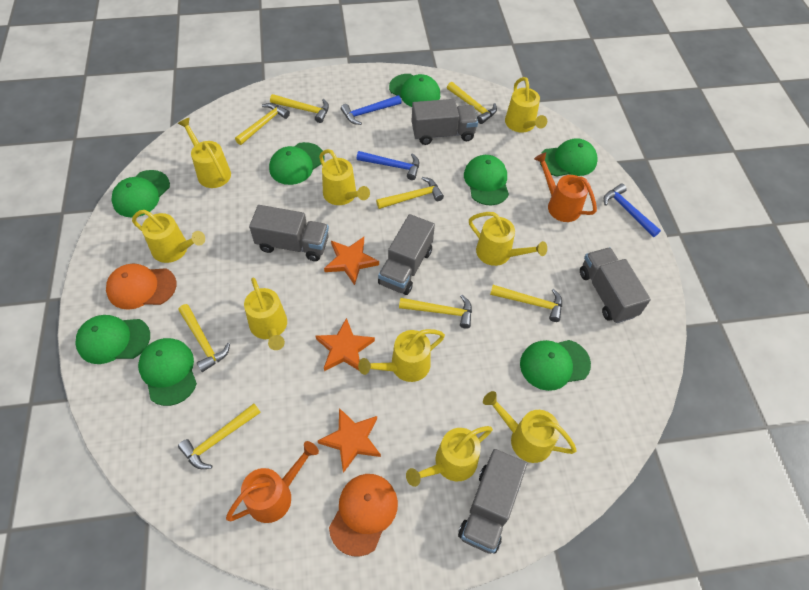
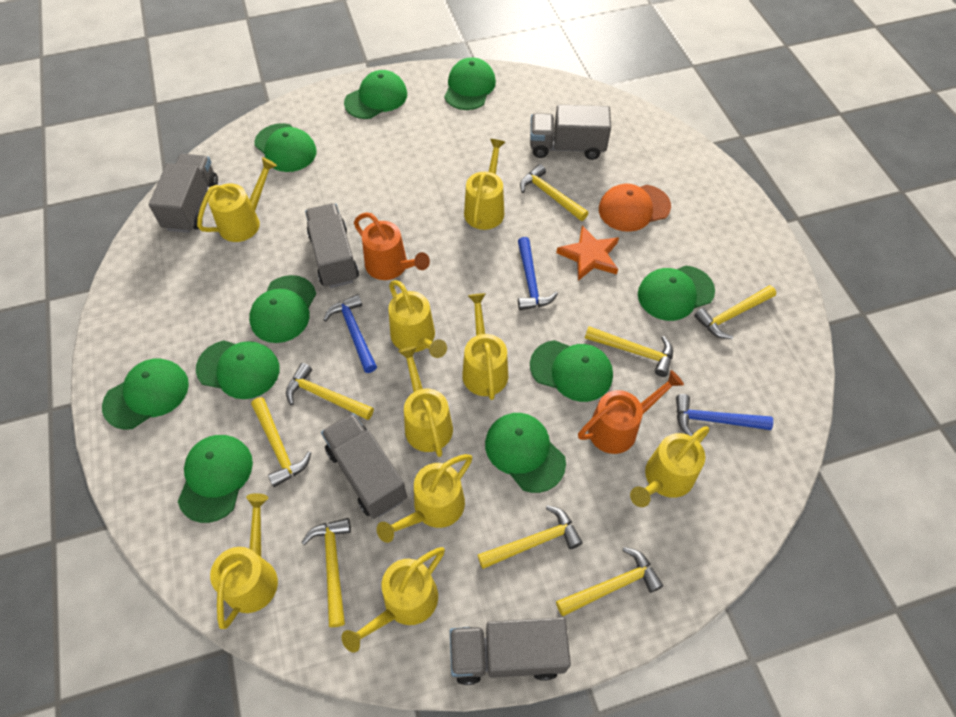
green cap: 8 -> 10
orange cap: 2 -> 1
orange star: 3 -> 1

